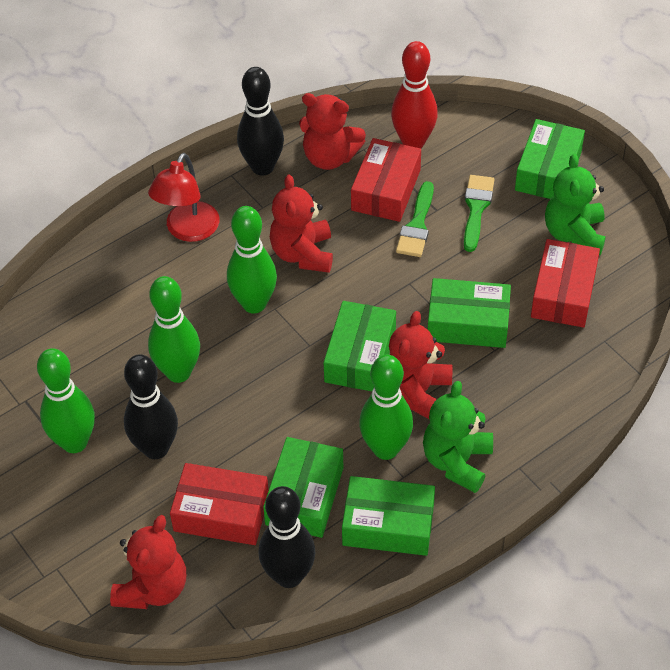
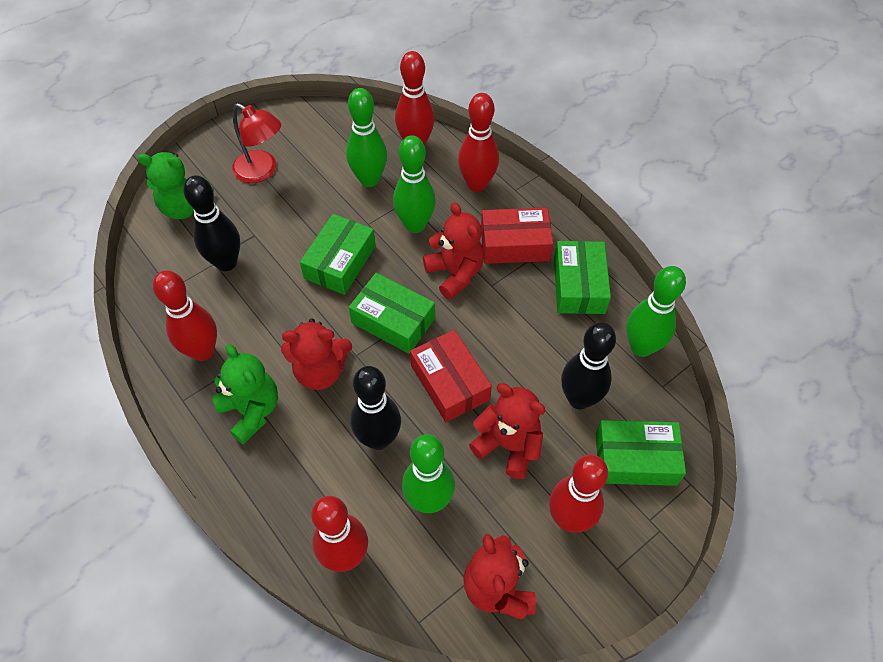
green box: 5 -> 4
green brush: 2 -> 0
red bowling pin: 1 -> 5
red box: 3 -> 2

